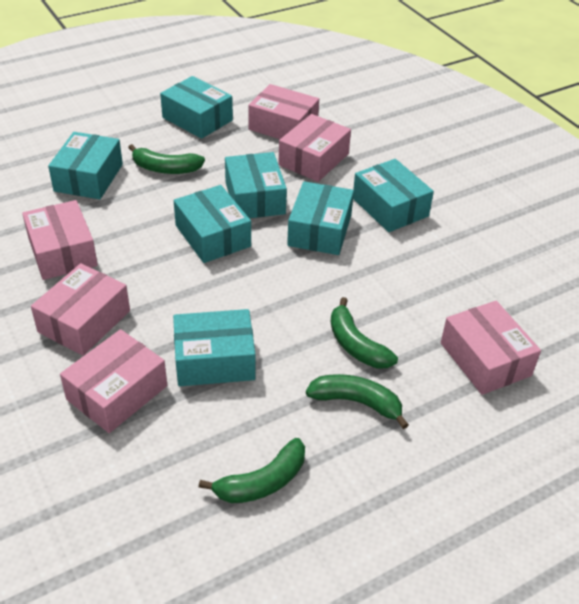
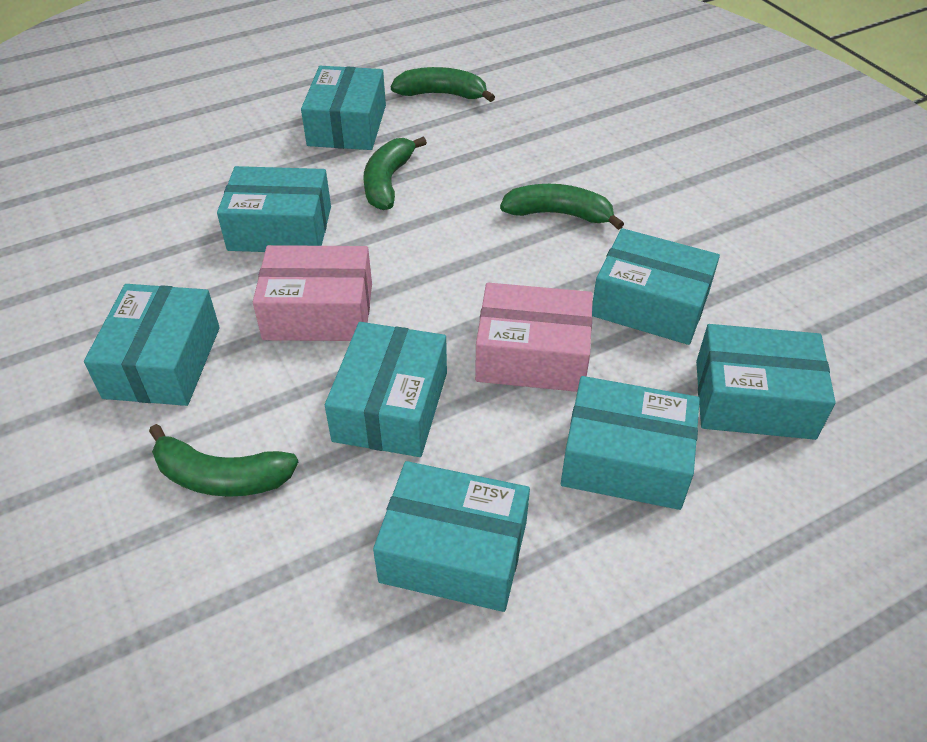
pink box: 6 -> 2
turquoise box: 7 -> 8

